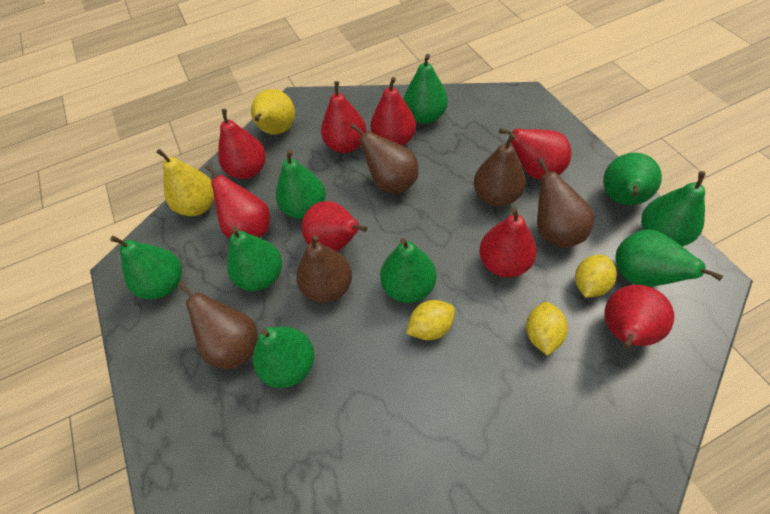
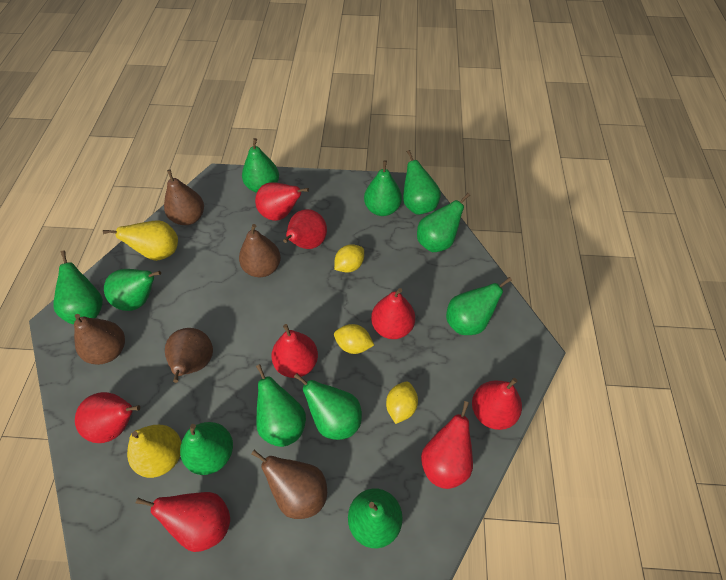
green pear: 9 -> 11

